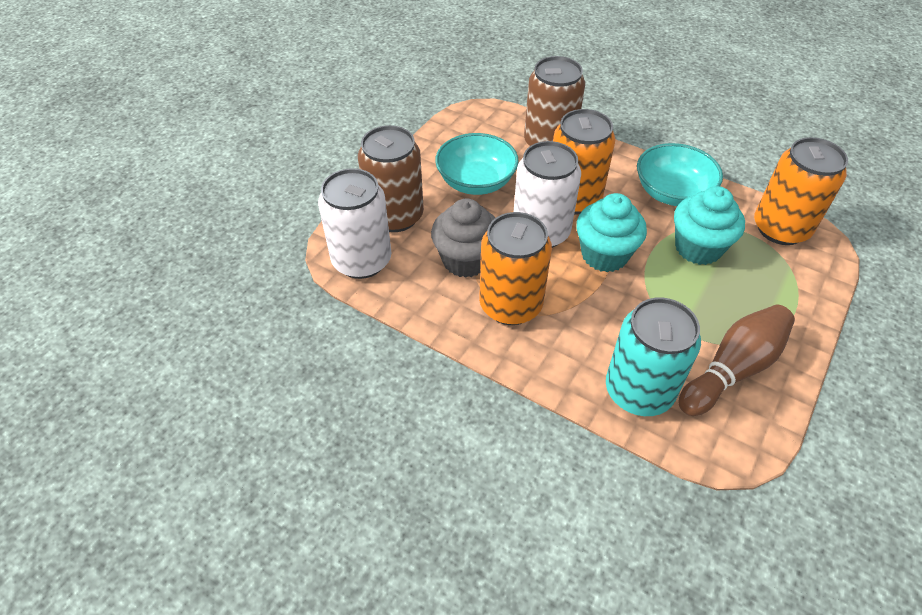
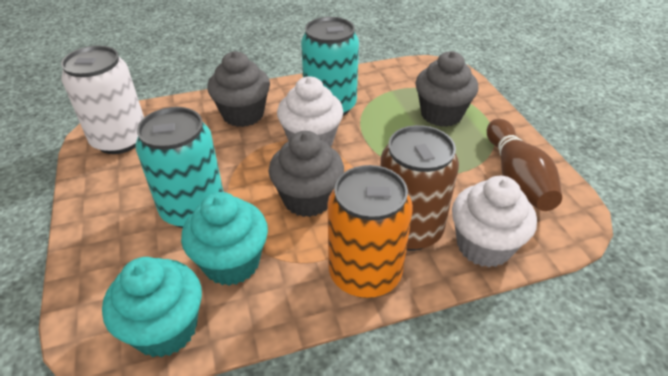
brown can: 2 -> 1
grey cupcake: 1 -> 3
orange can: 3 -> 1
turquoise bowl: 2 -> 0
turquoise can: 1 -> 2
white can: 2 -> 1
white cupcake: 0 -> 2

